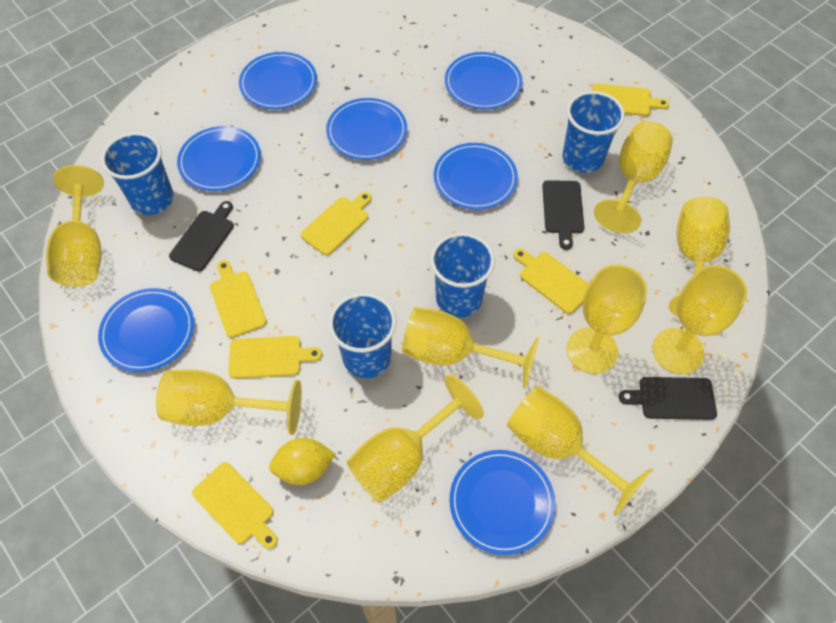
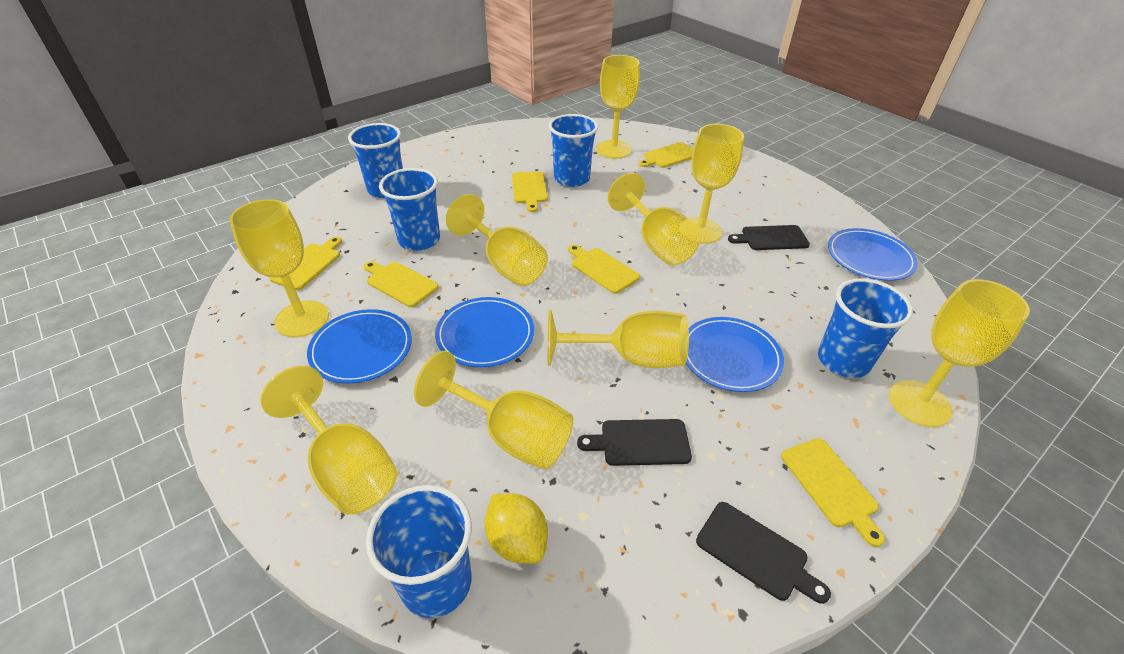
blue cup: 4 -> 5
blue plate: 7 -> 4

